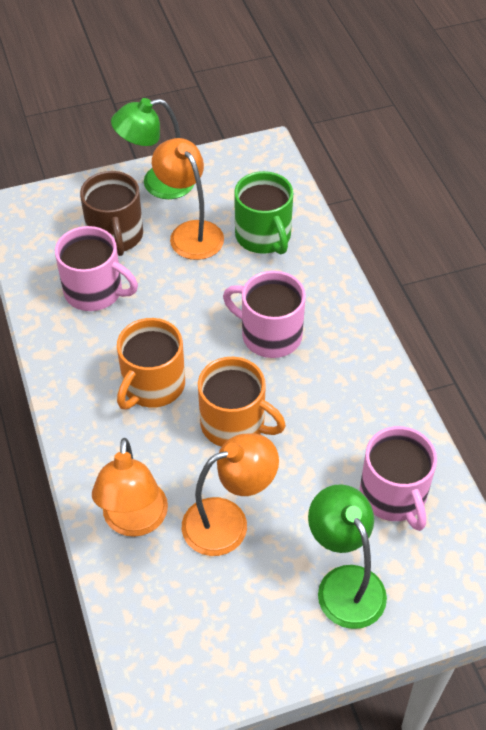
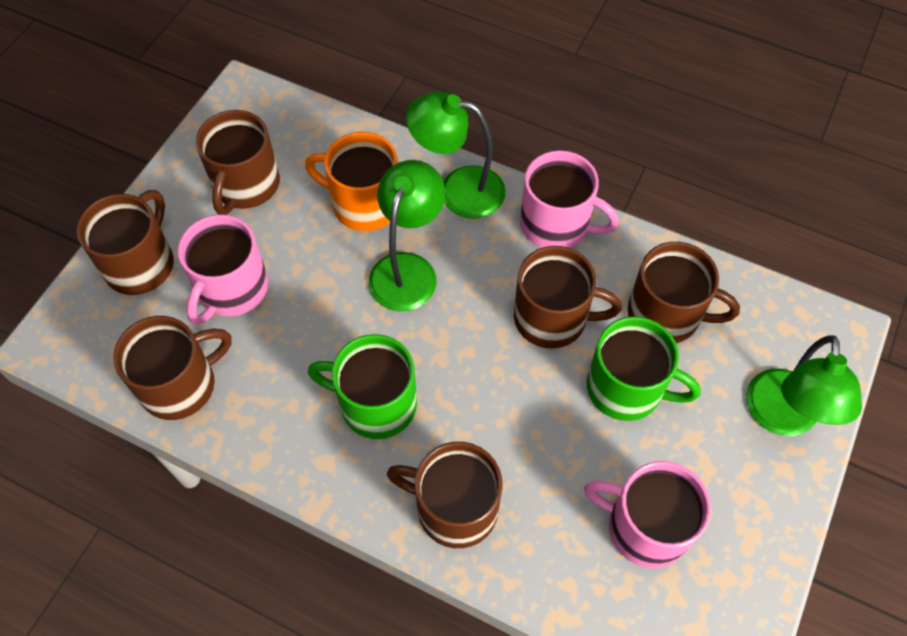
brown mug: 1 -> 6
green lamp: 2 -> 3
green mug: 1 -> 2
orange lamp: 3 -> 0
orange mug: 2 -> 1

